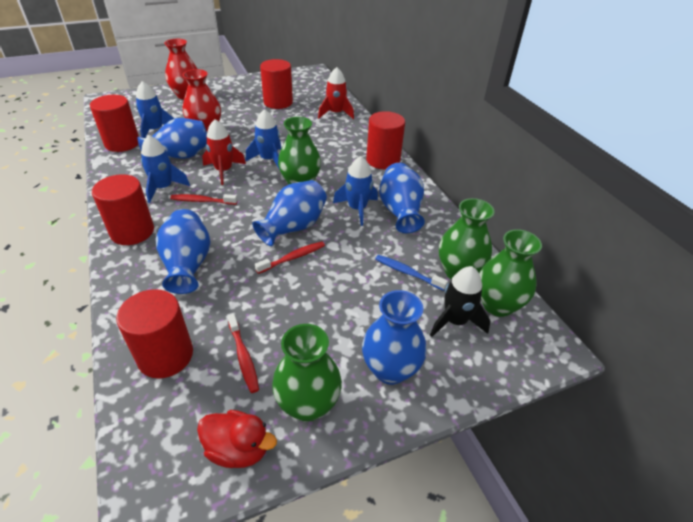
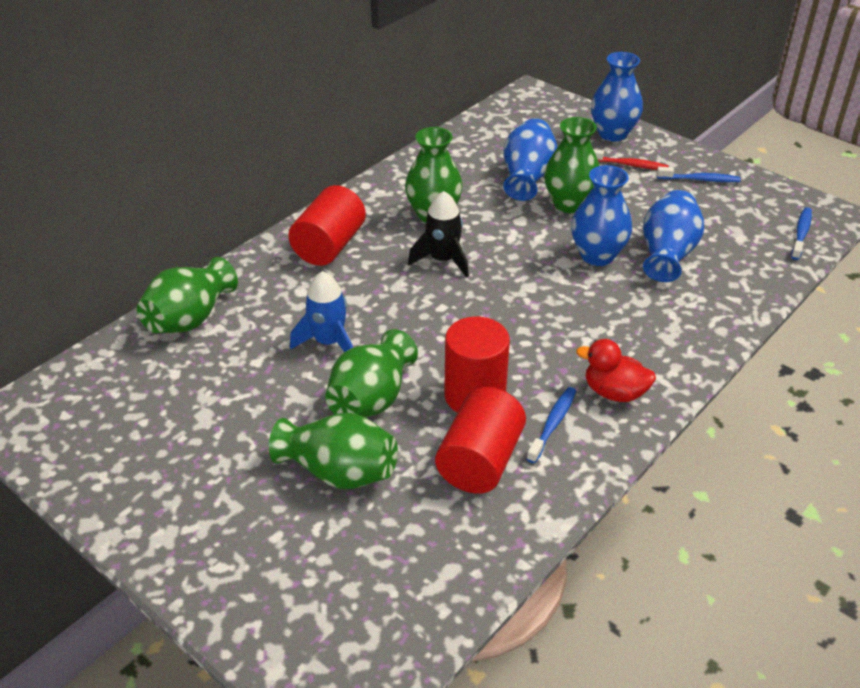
blue rocket: 4 -> 1
blue toothbrush: 1 -> 3
blue vase: 5 -> 4
green vase: 4 -> 5
red cylinder: 5 -> 3
red rocket: 2 -> 0
red toothbrush: 3 -> 1
red vase: 2 -> 0

